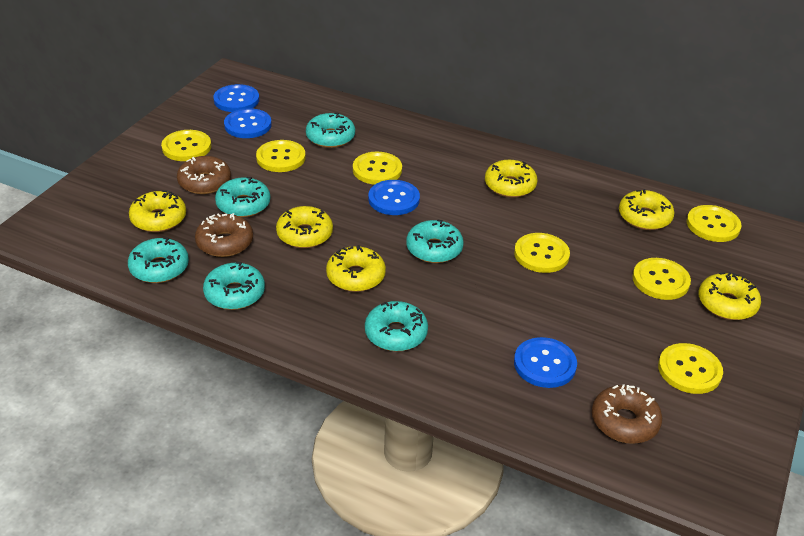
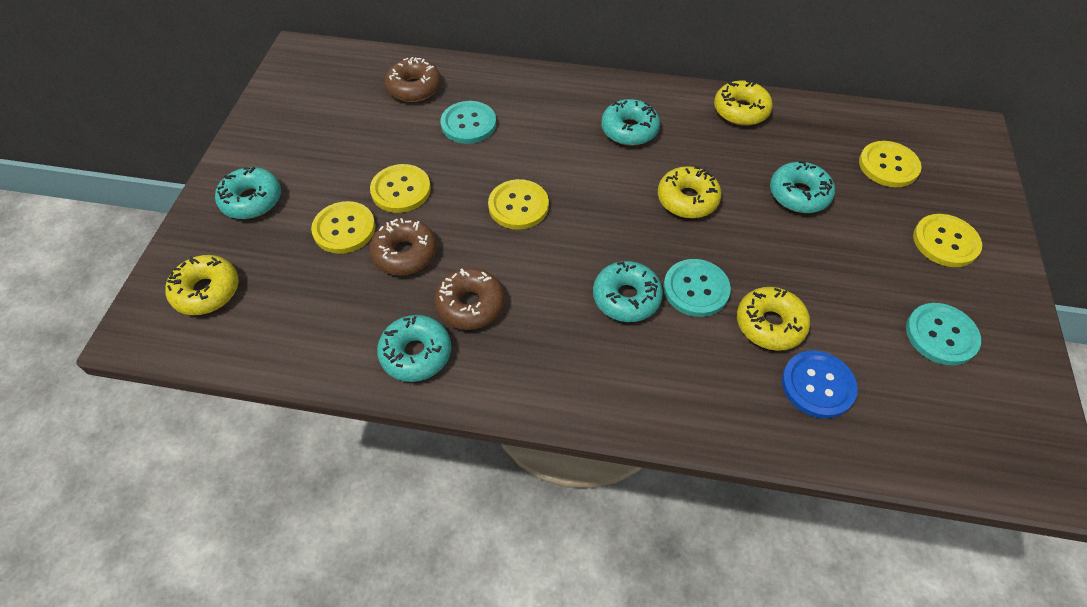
blue button: 4 -> 1
turquoise button: 0 -> 3
turquoise donut: 6 -> 5
yellow button: 7 -> 5
yellow donut: 6 -> 4

